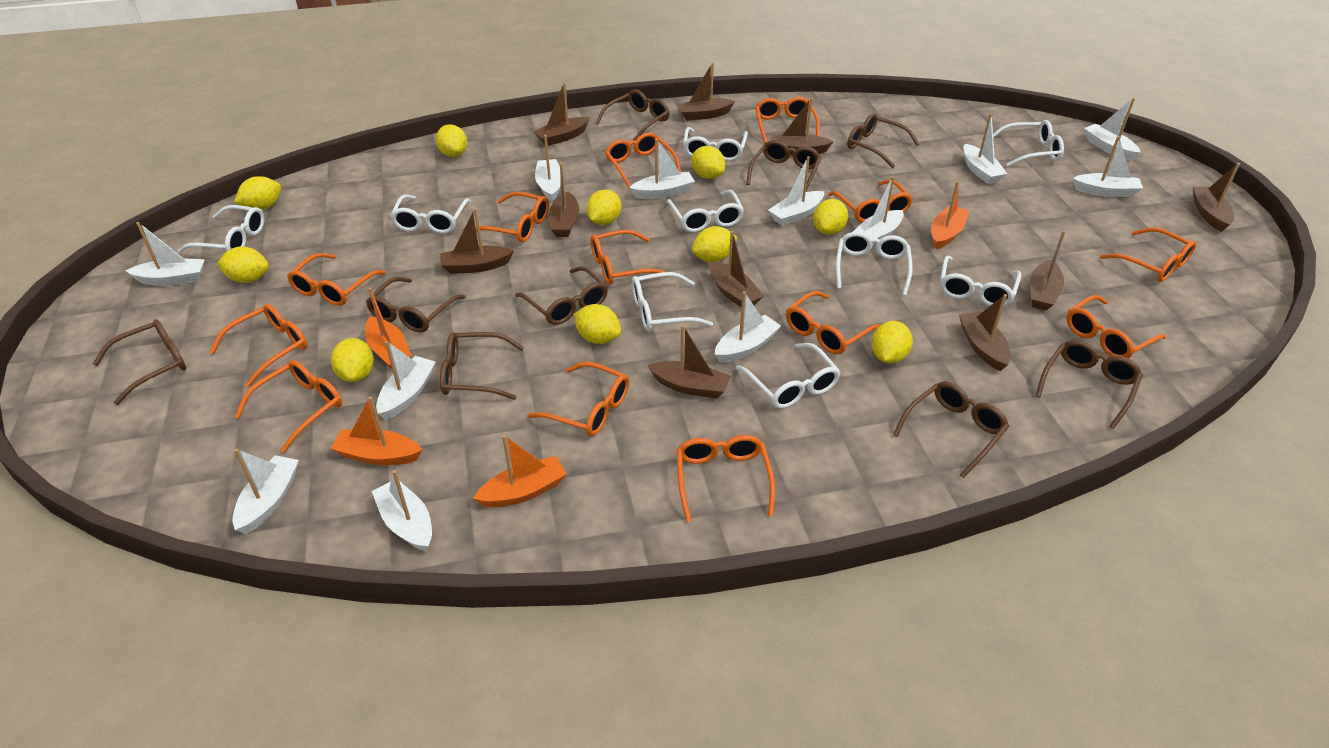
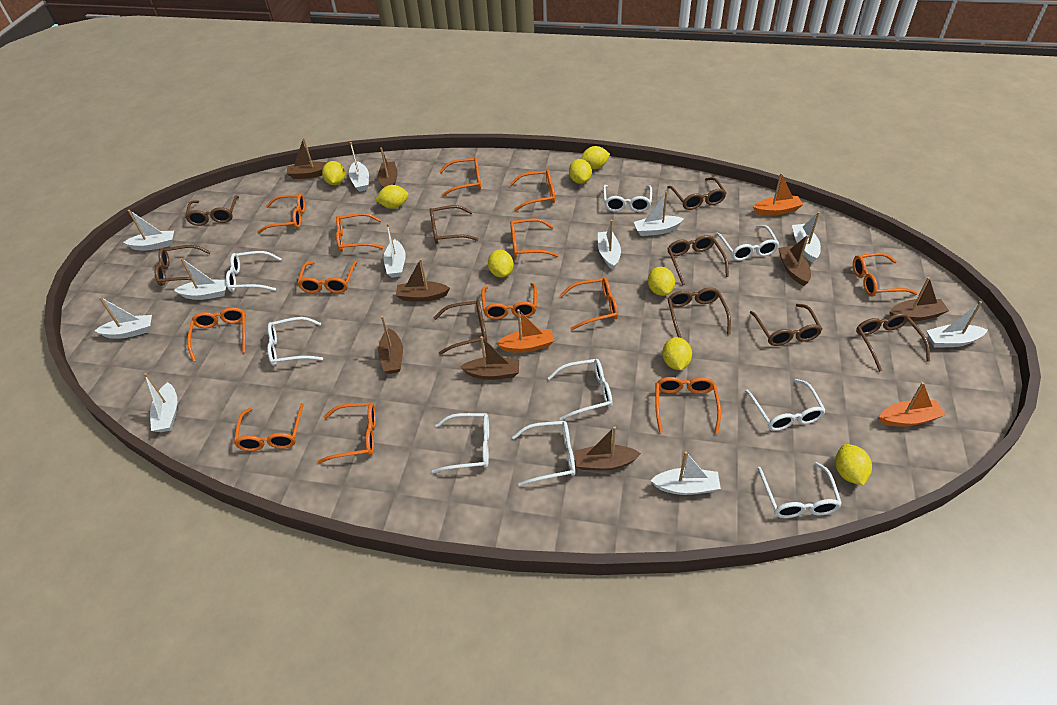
brown boat: 10 -> 8
orange boat: 4 -> 3
white boat: 12 -> 11
yellow lemon: 10 -> 8

